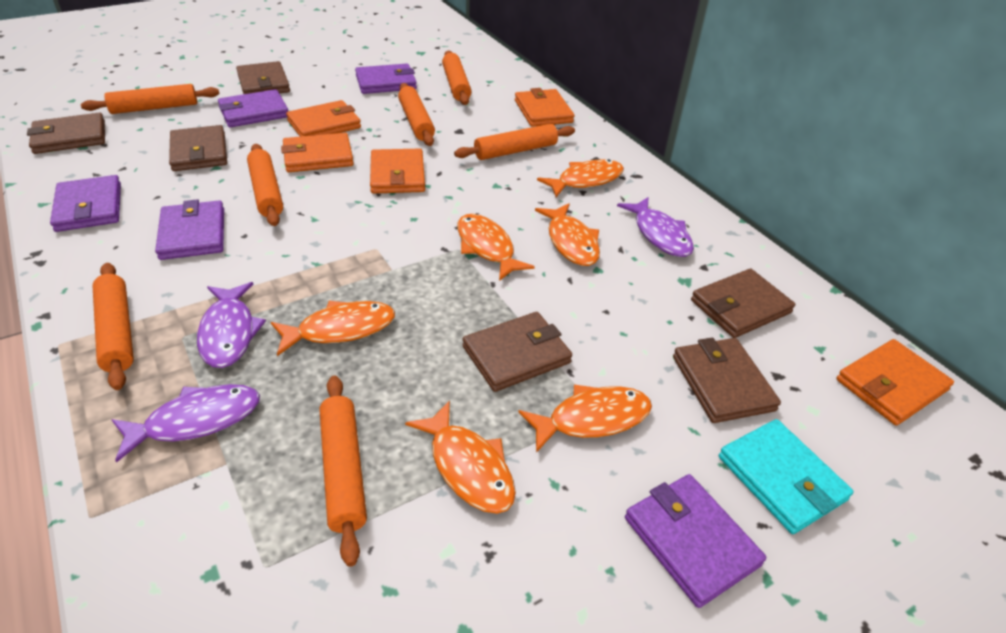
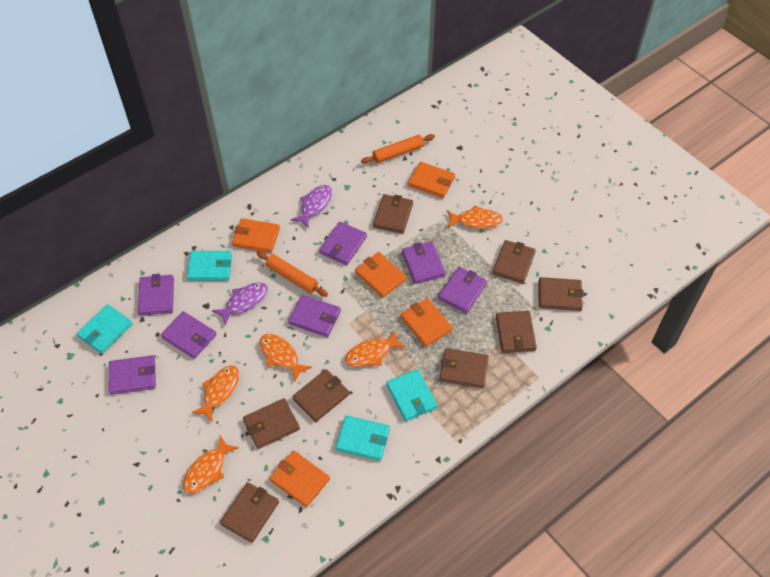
brown wallet: 6 -> 8
orange fish: 6 -> 5
orange rolling pin: 7 -> 2
purple fish: 3 -> 2
purple wallet: 5 -> 7
turquoise wallet: 1 -> 4

